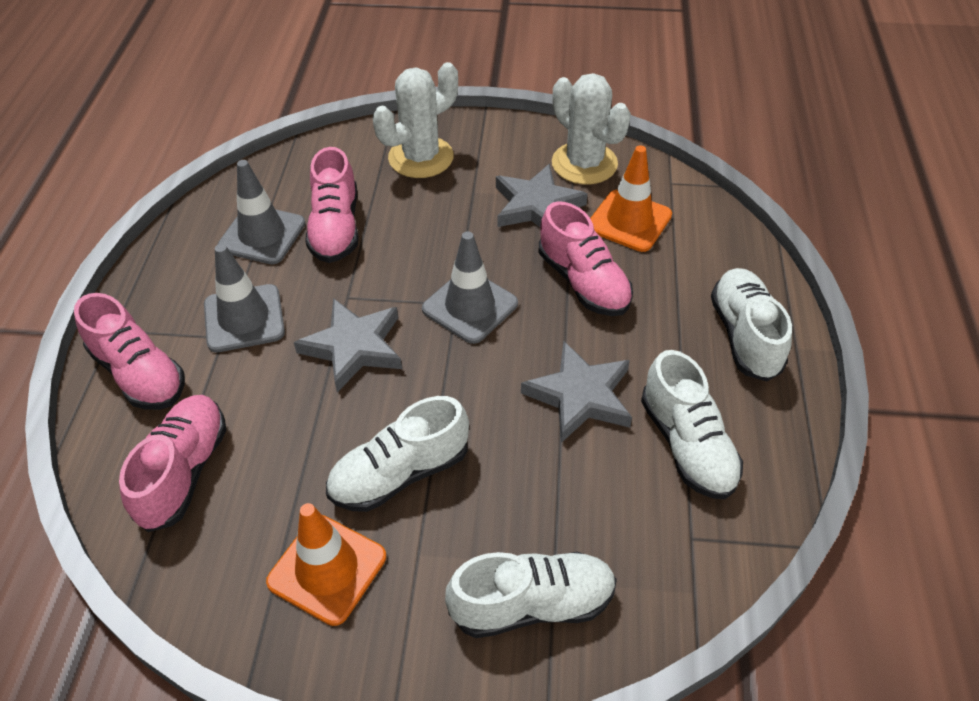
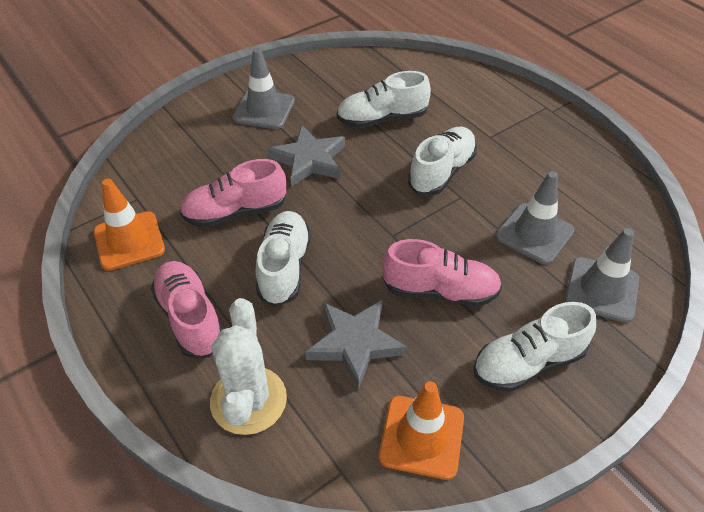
grey star: 3 -> 2
pink shoe: 4 -> 3
white cactus: 2 -> 1

